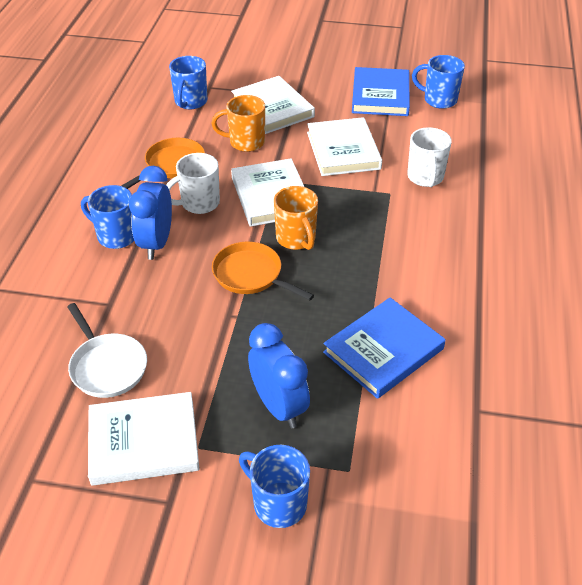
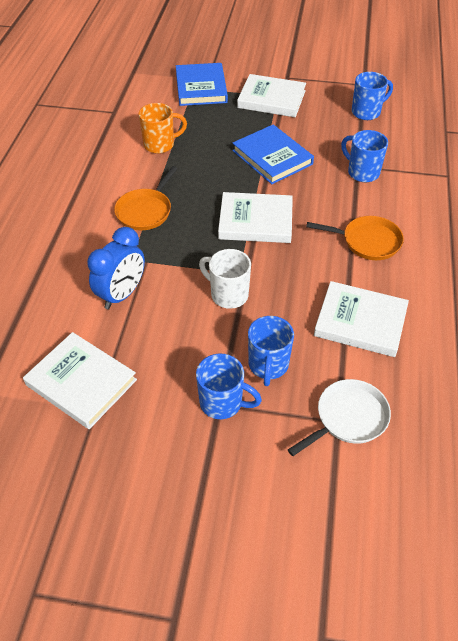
blue clock: 2 -> 1
orange mug: 2 -> 1
white mug: 2 -> 1

